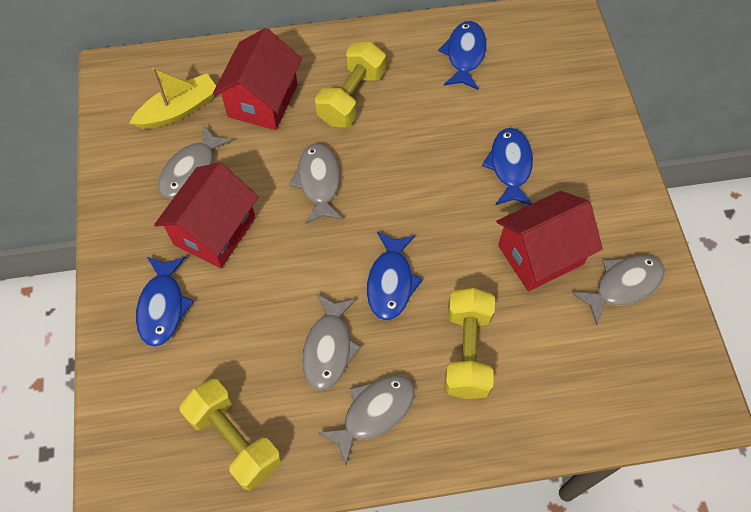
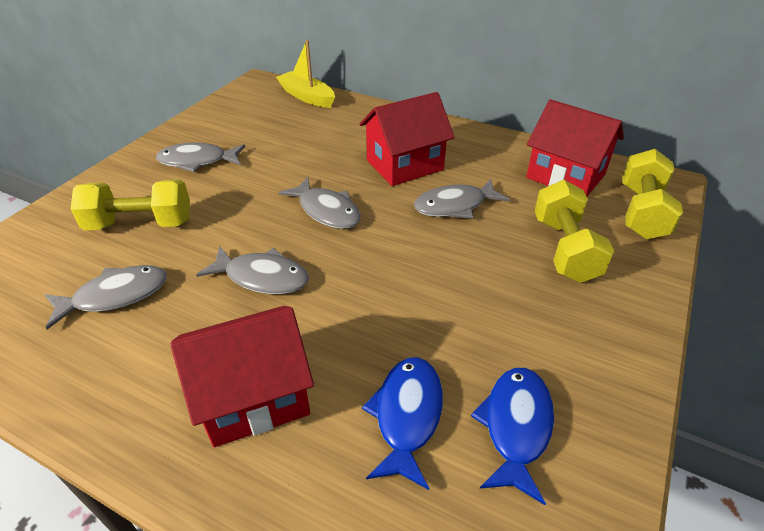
blue fish: 4 -> 2

